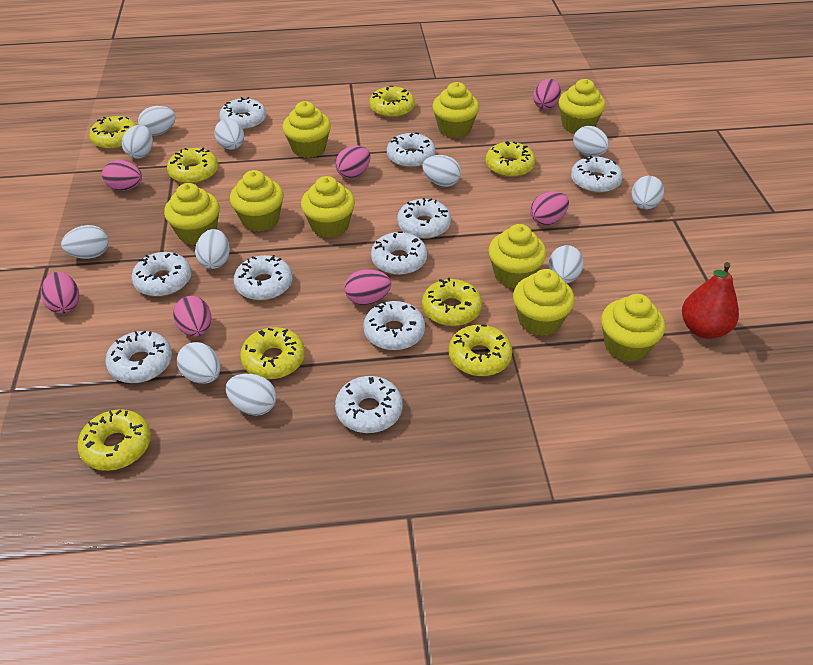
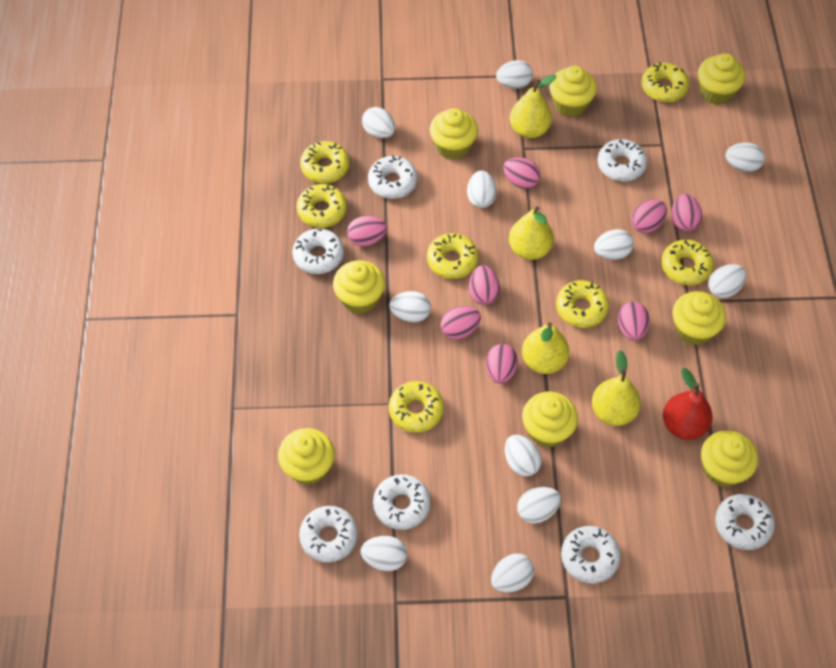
pink egg: 7 -> 8
white donut: 10 -> 7
yellow cupcake: 9 -> 8
yellow donut: 8 -> 7
yellow pear: 0 -> 4

